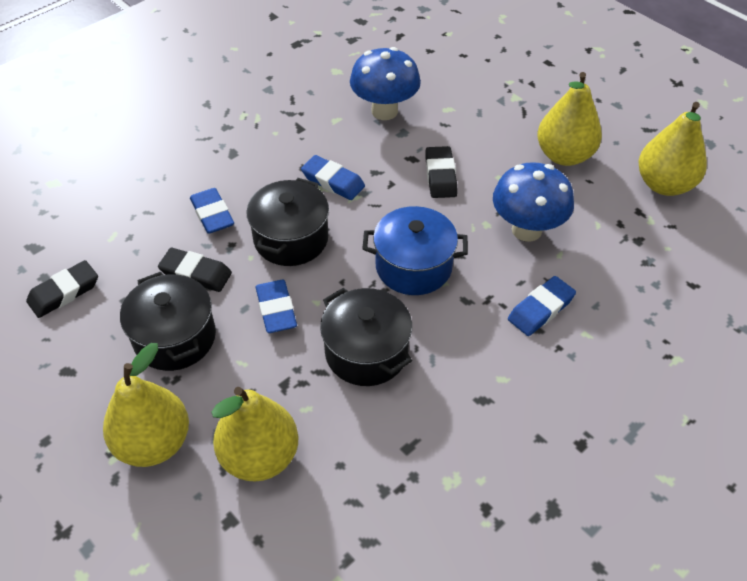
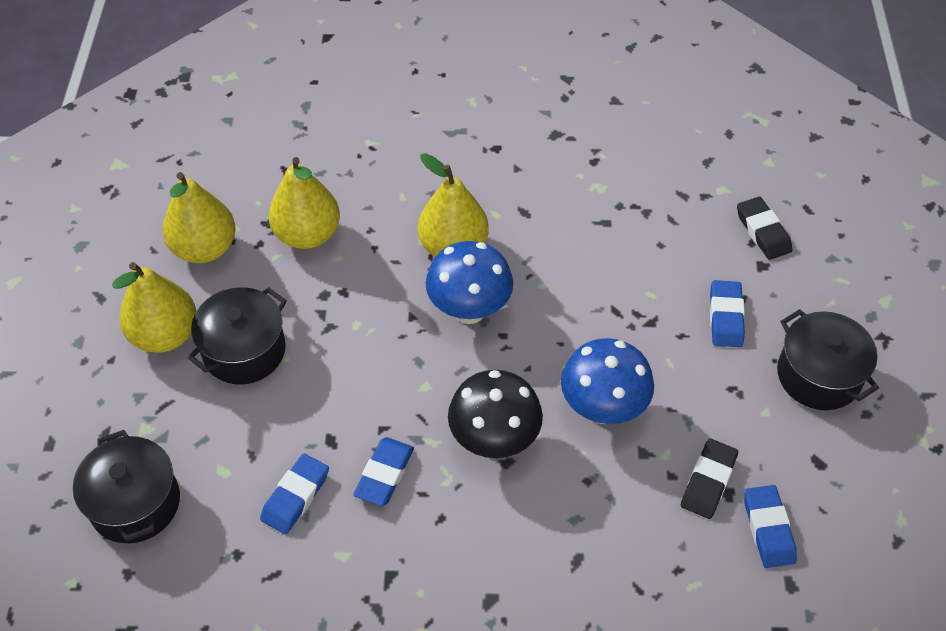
black eraser: 3 -> 2
black mushroom: 0 -> 1
blue pot: 1 -> 0

